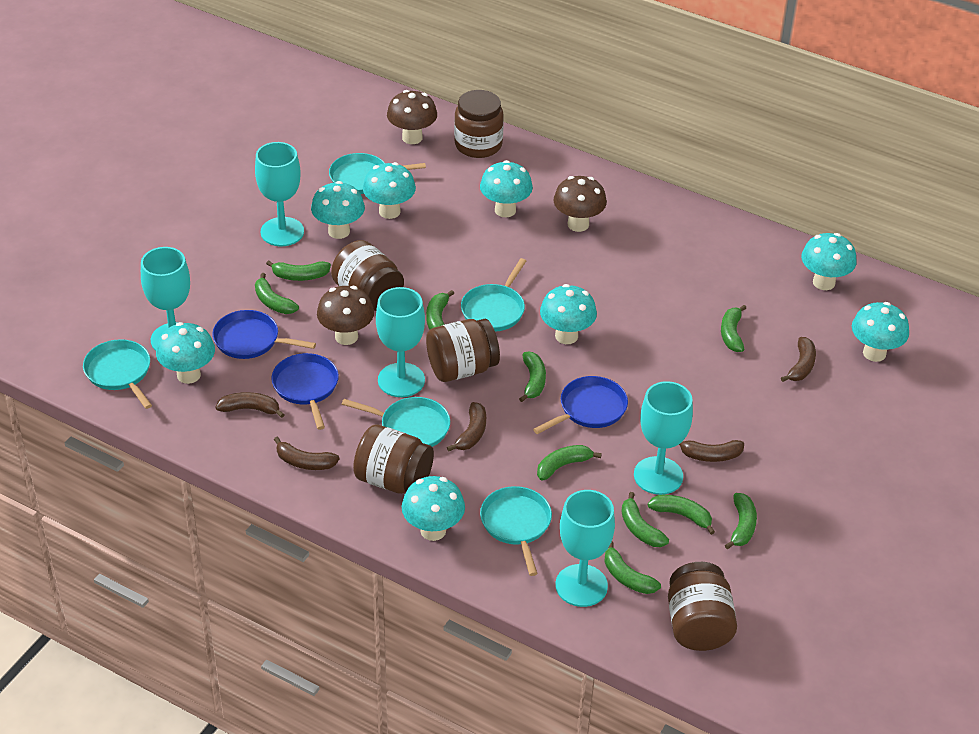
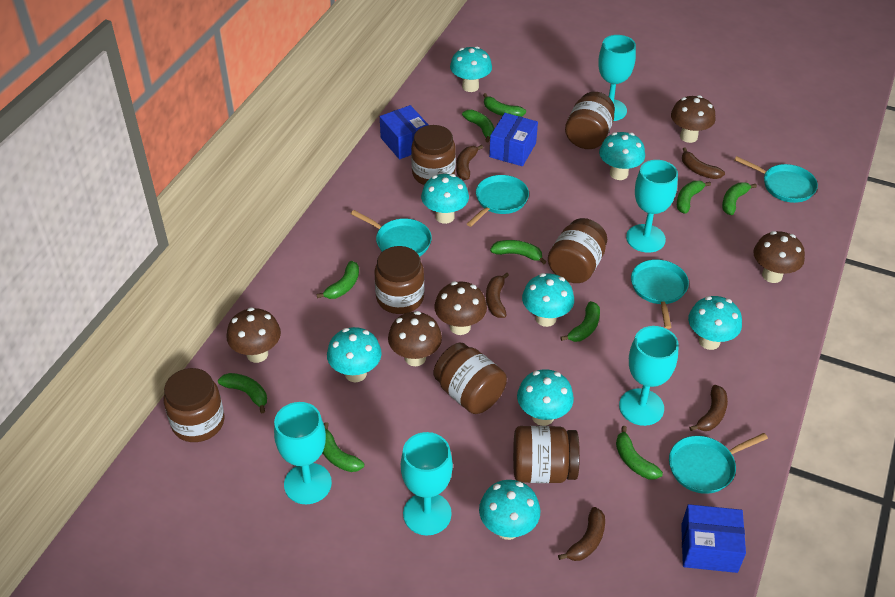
blue box: 0 -> 3
blue pan: 3 -> 0
brown jar: 5 -> 7
brown mushroom: 3 -> 5

